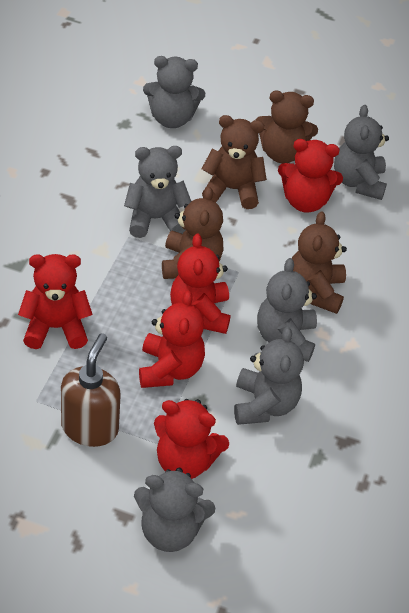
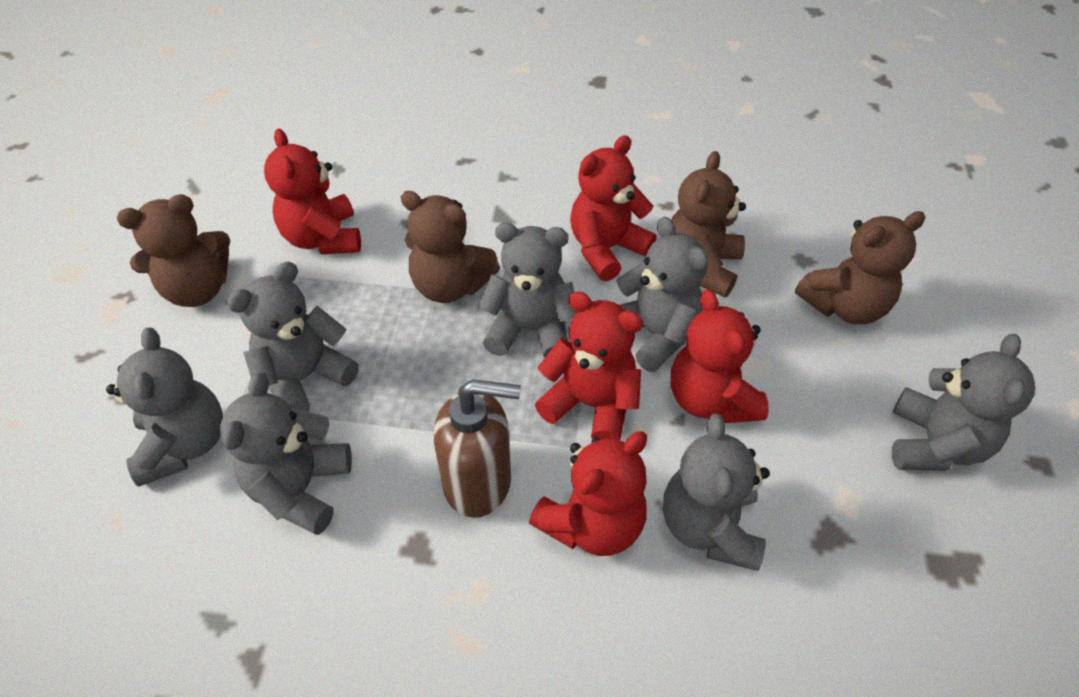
grey teddy bear: 6 -> 7

